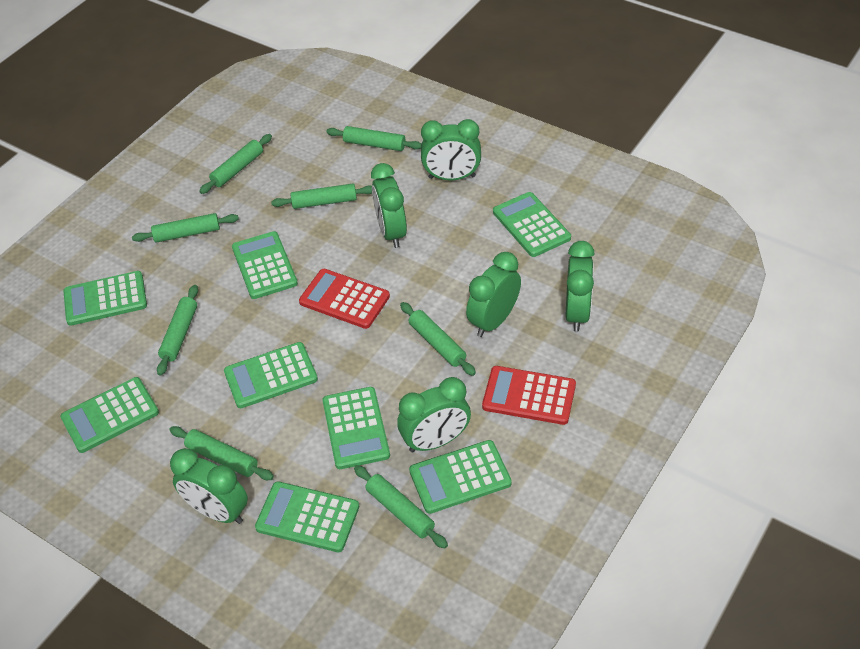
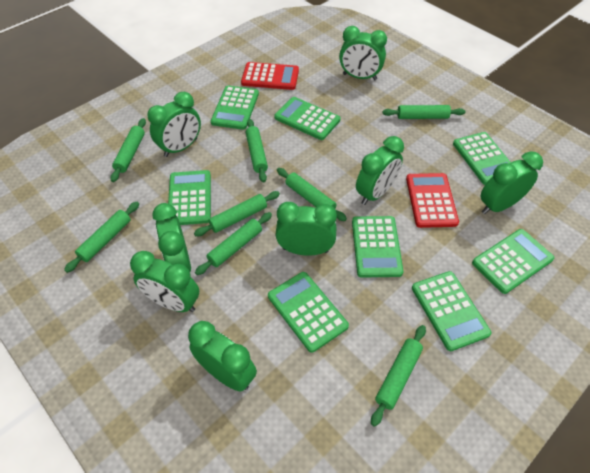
green clock: 6 -> 8

